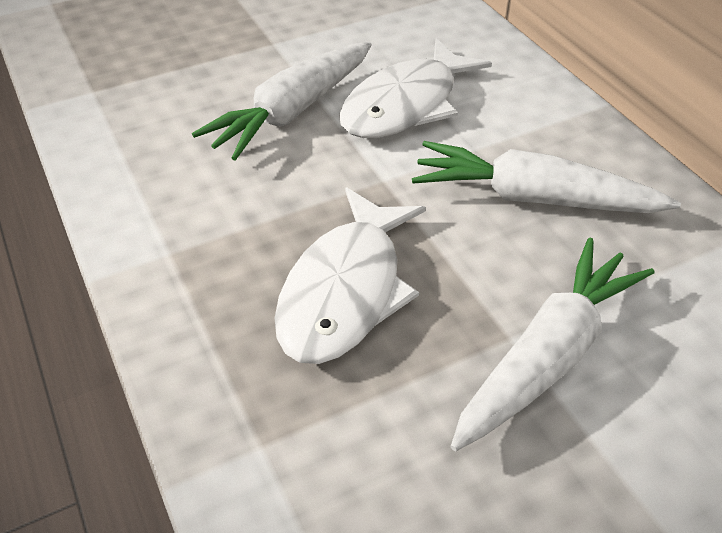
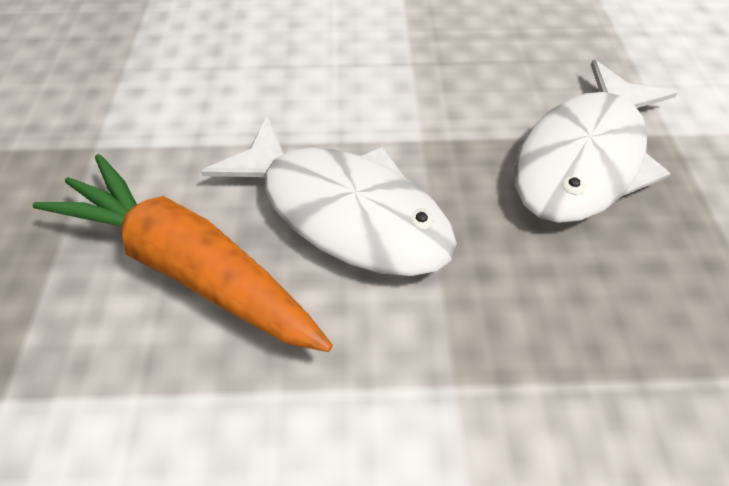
orange carrot: 0 -> 1
white carrot: 3 -> 0

